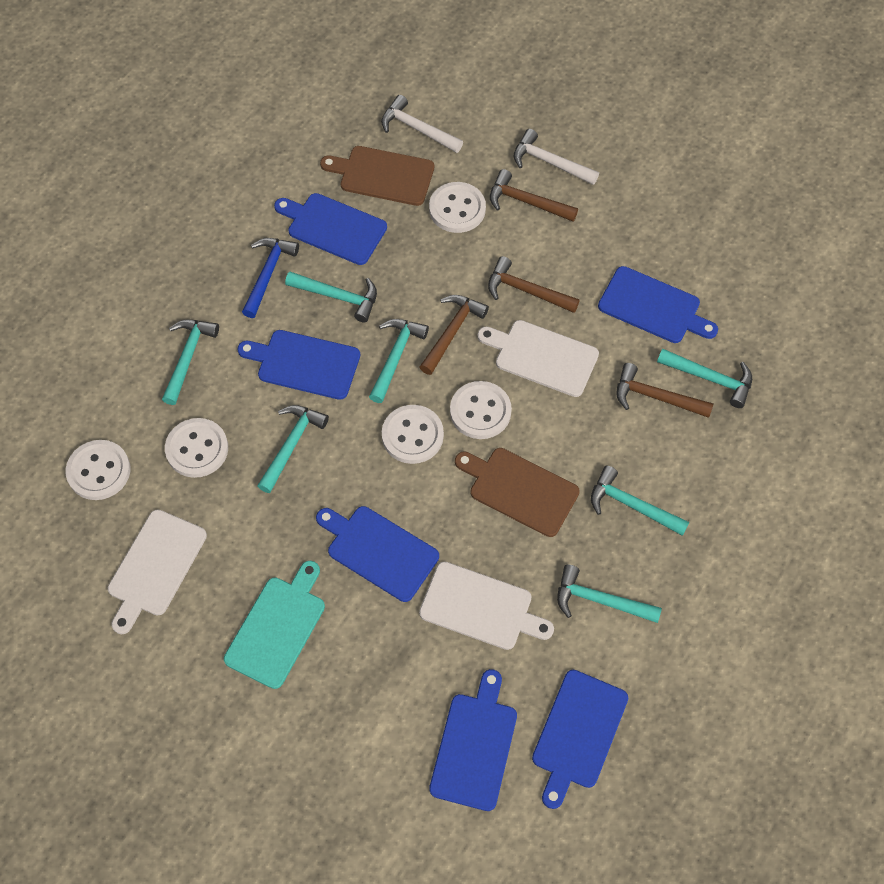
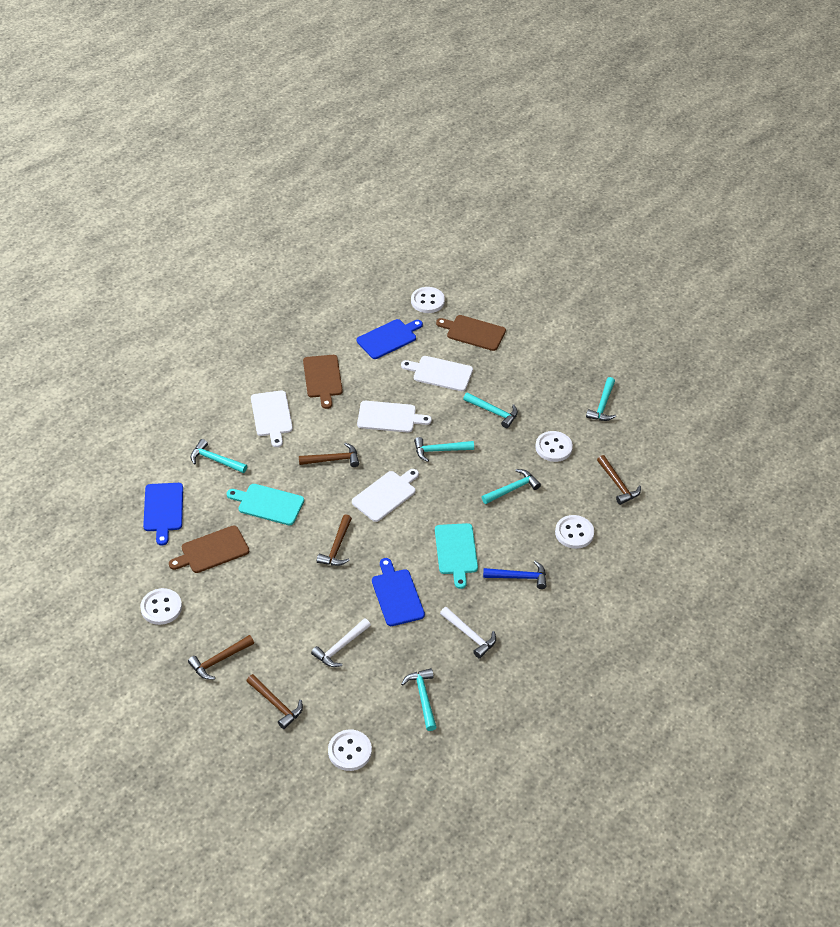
blue cutting board: 6 -> 3
brown cutting board: 2 -> 3
brown hammer: 4 -> 5
turquoise cutting board: 1 -> 2
turquoise hammer: 7 -> 6
white cutting board: 3 -> 4

